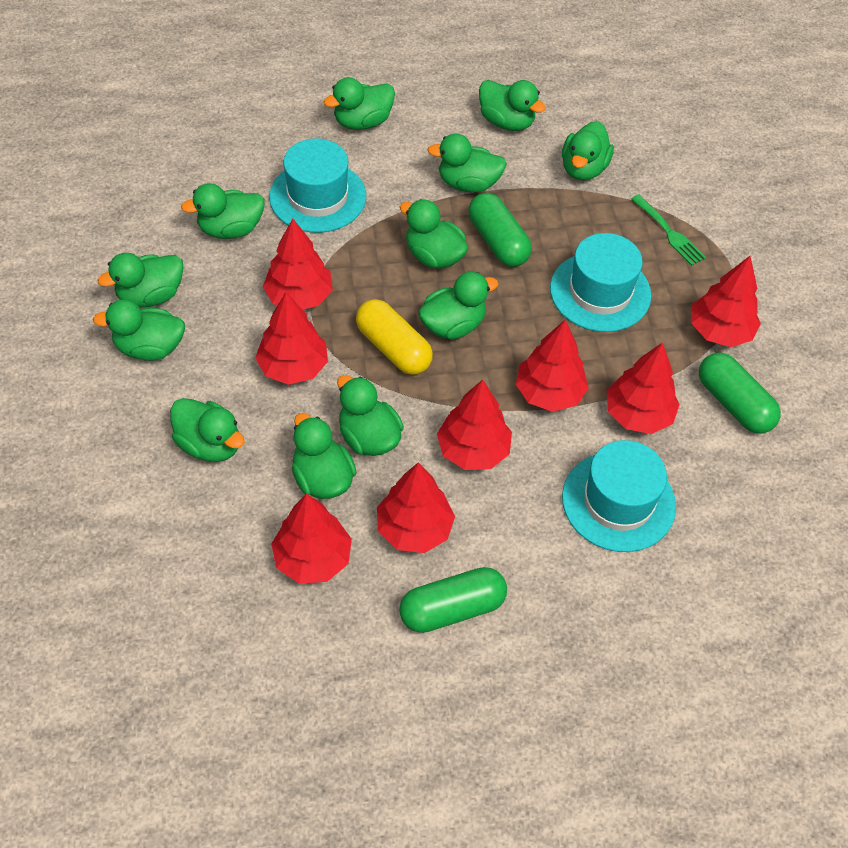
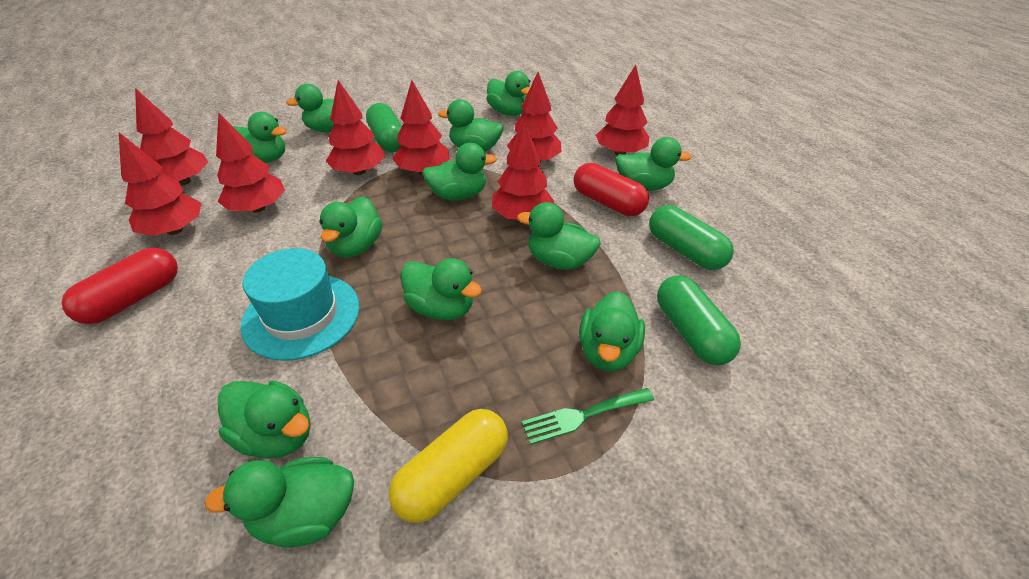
red capsule: 0 -> 2
turquoise hat: 3 -> 1

